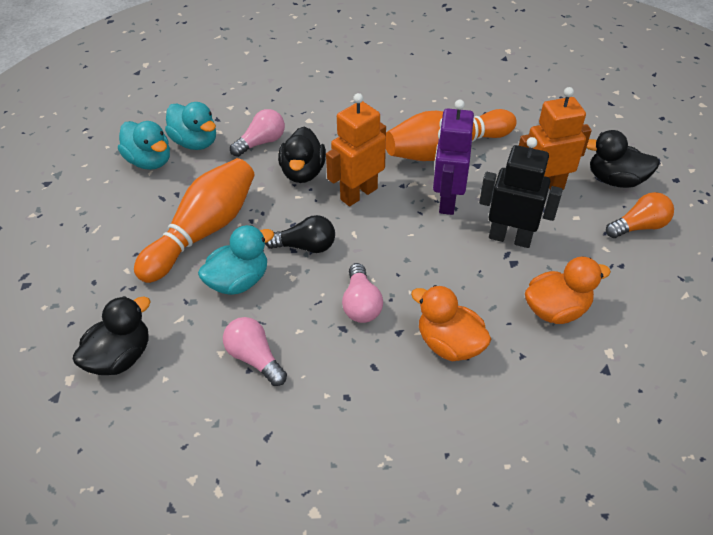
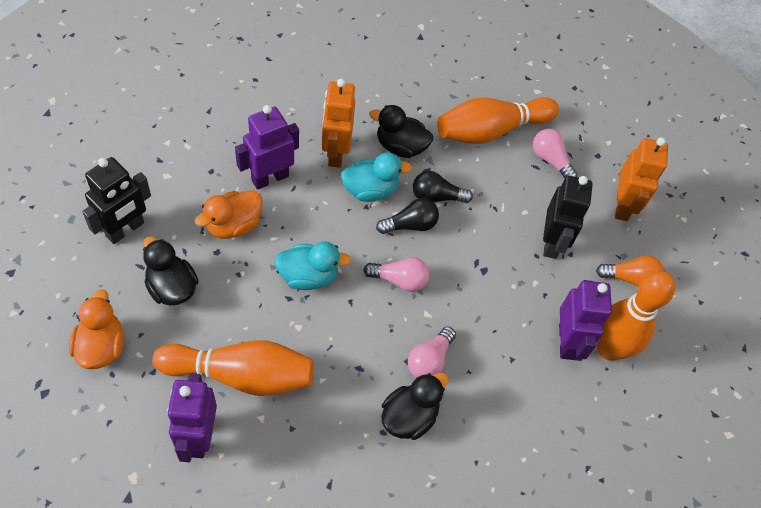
black light bulb: 1 -> 2
black robot: 1 -> 2
orange bowling pin: 2 -> 3
purple robot: 1 -> 3
turquoise duck: 3 -> 2

